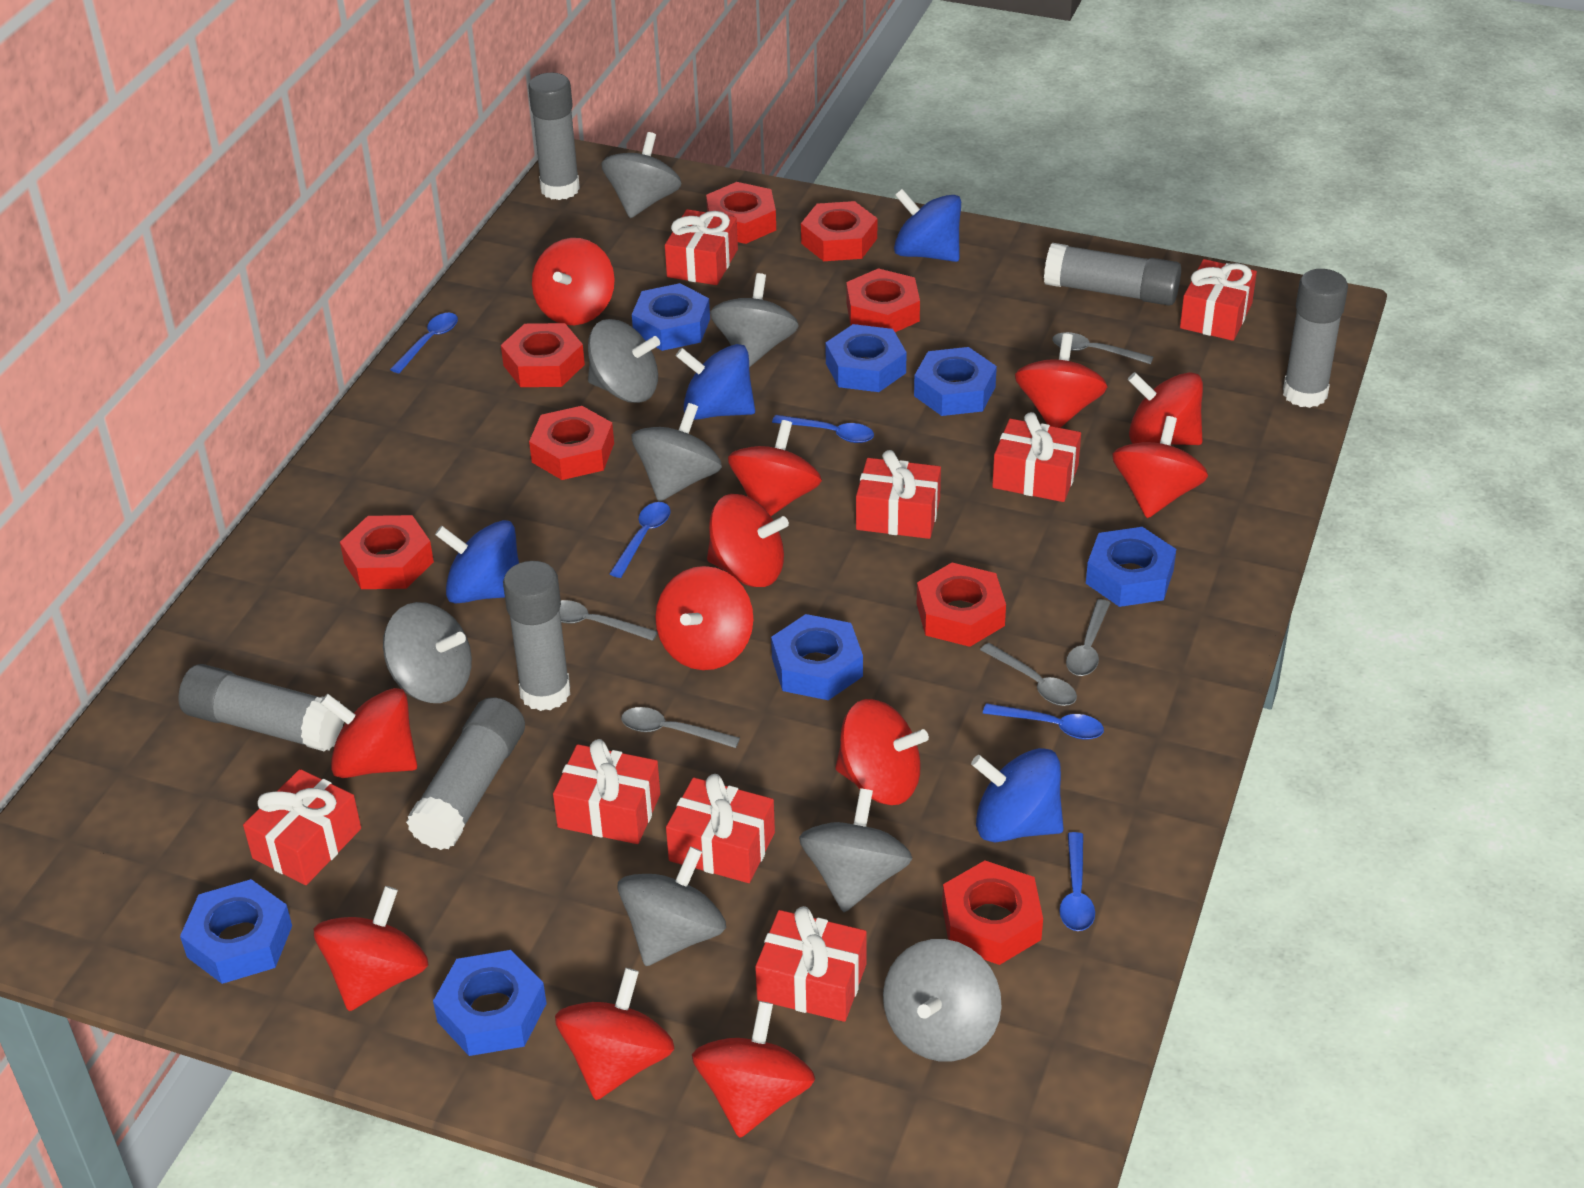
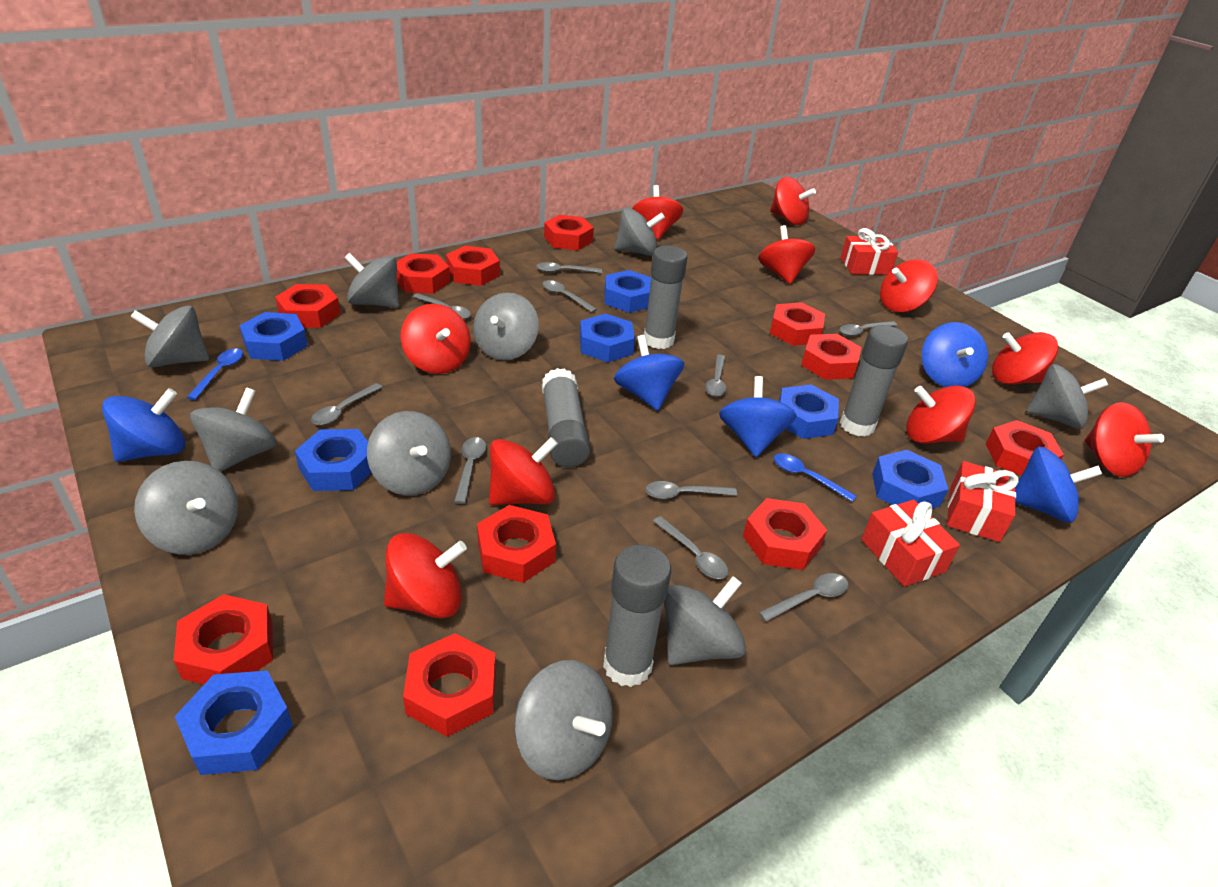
blue spinning top: 4 -> 5
blue spoon: 5 -> 2
grey glue stick: 6 -> 4
grey spinning top: 8 -> 10
grey spoon: 5 -> 10
red gift: 8 -> 3
red nut: 8 -> 11
red spinning top: 12 -> 10

